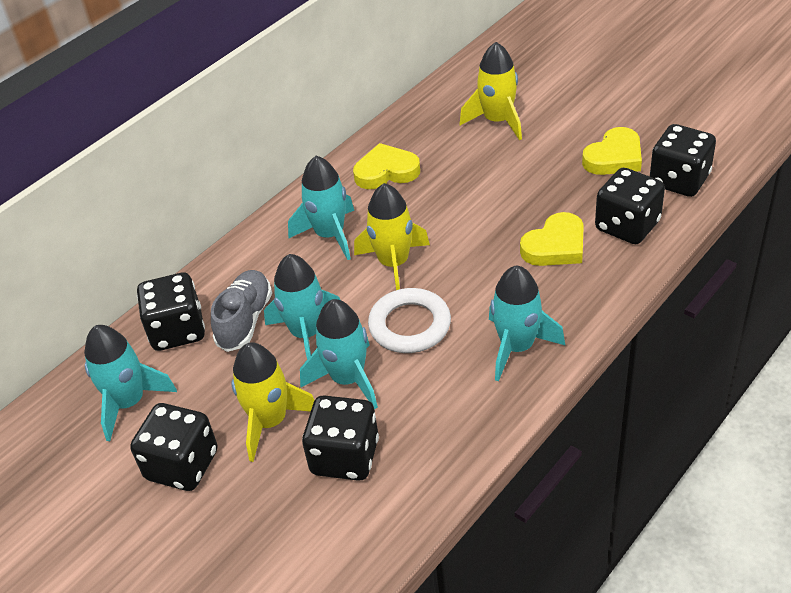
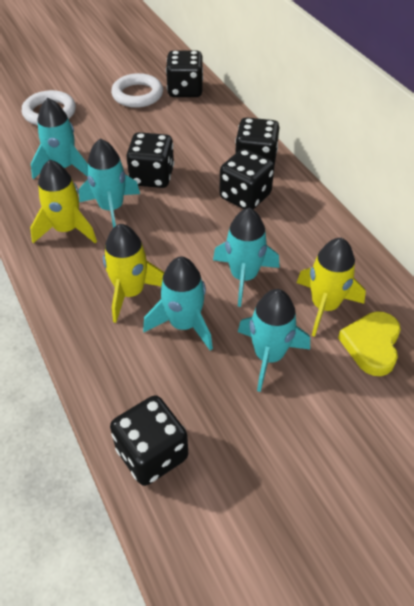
grey shoe: 1 -> 0
white ring: 1 -> 2
yellow heart: 3 -> 1

